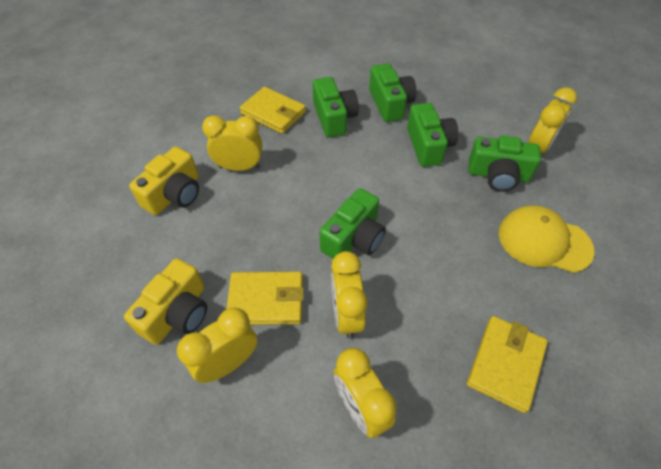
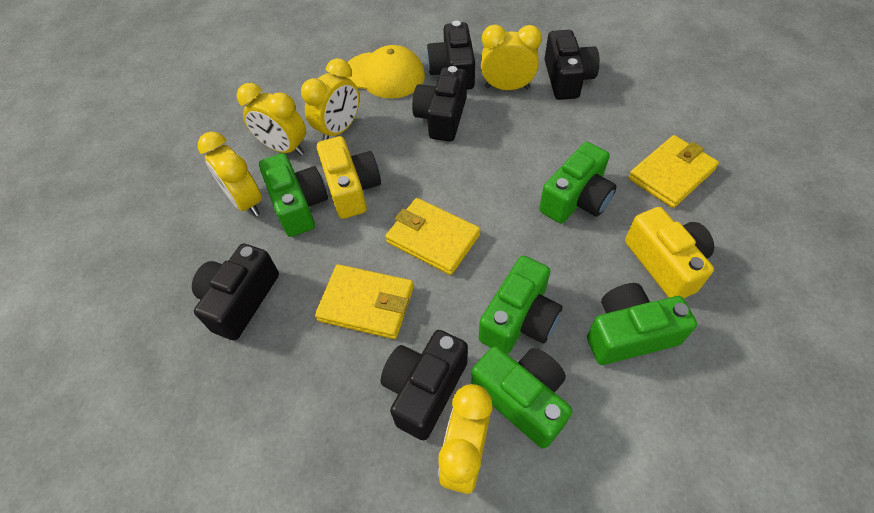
black camera: 0 -> 5

